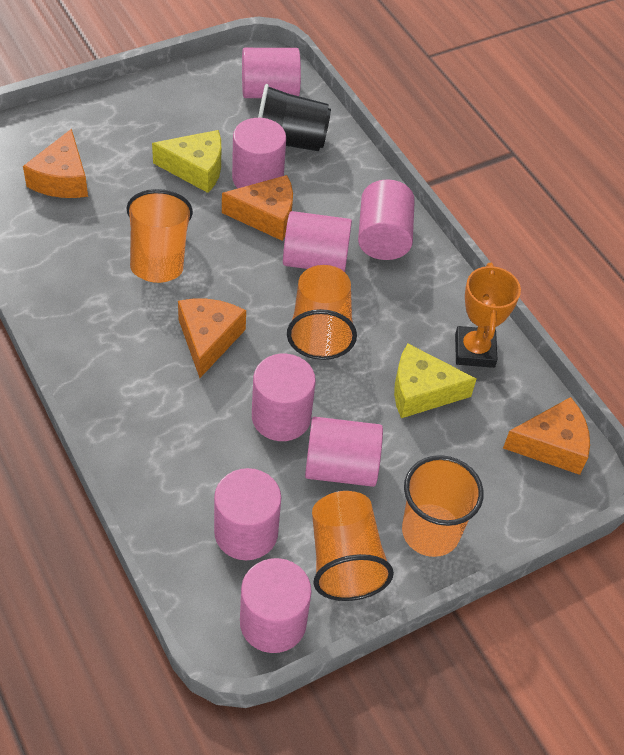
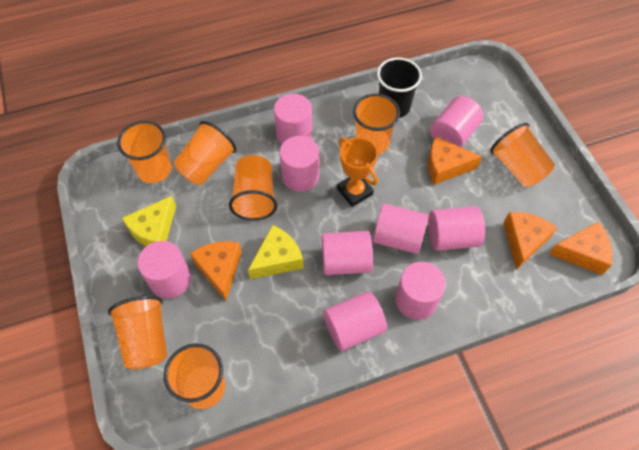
orange cup: 4 -> 7
pink cylinder: 8 -> 9

